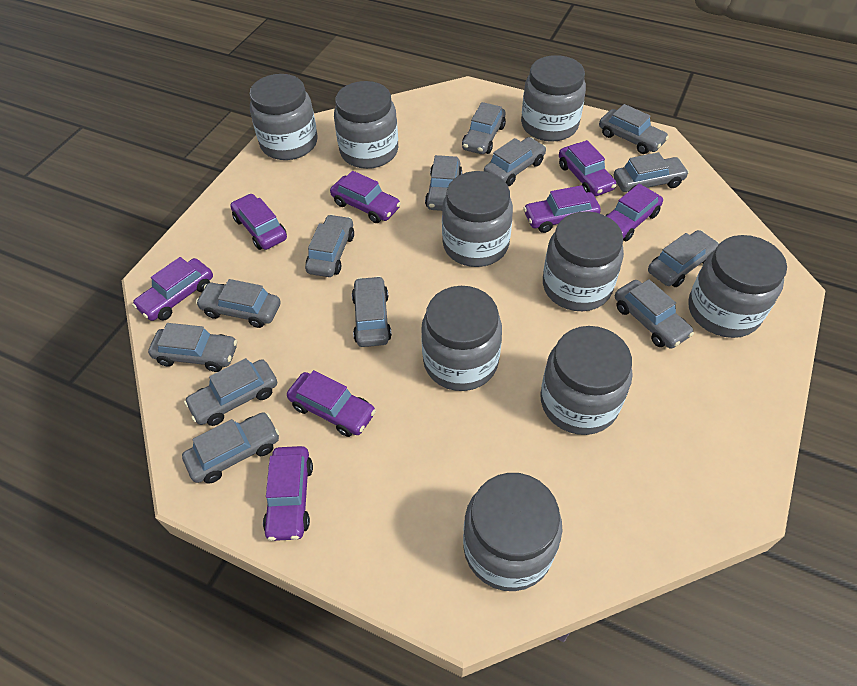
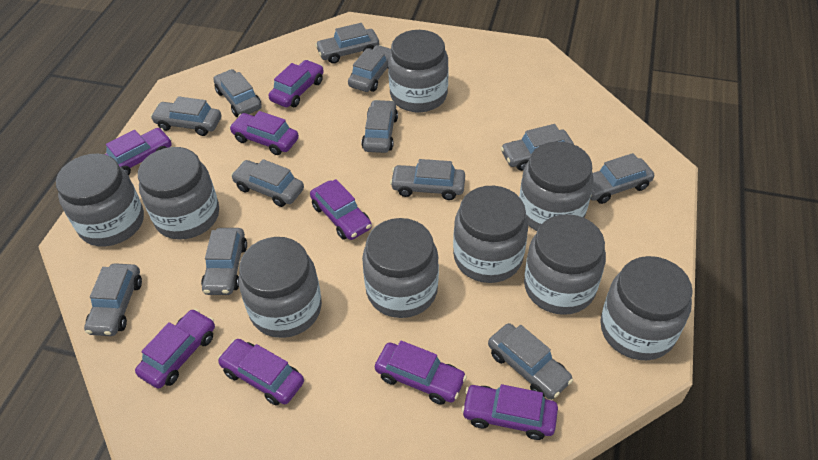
grey car: 13 -> 12

